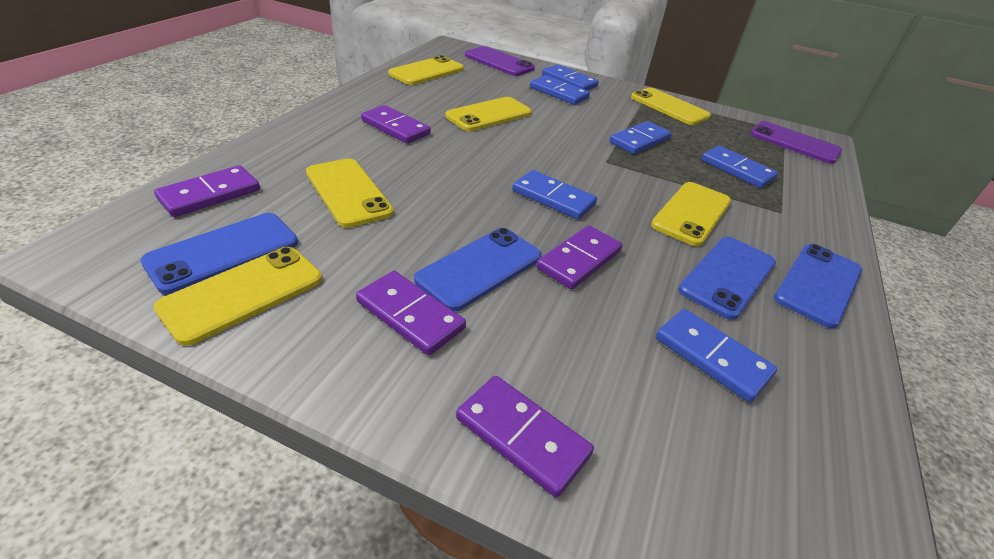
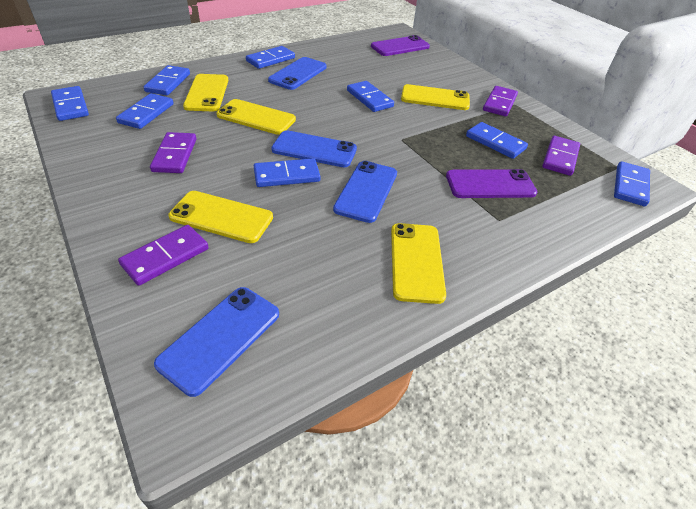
blue domino: 6 -> 8
purple domino: 5 -> 4
yellow phone: 6 -> 5

